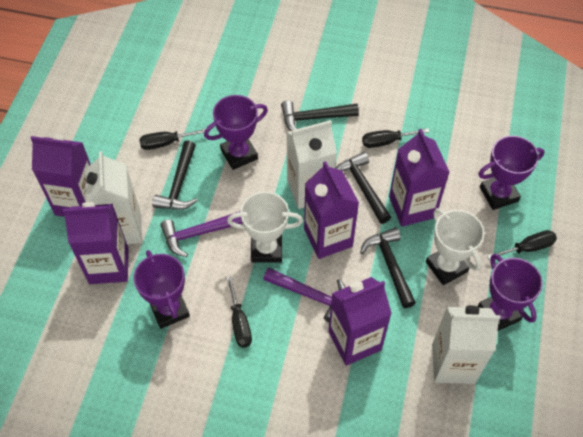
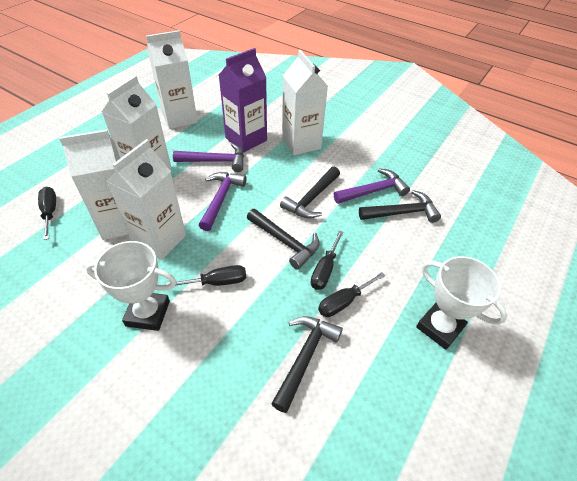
purple carton: 5 -> 1
purple hammer: 2 -> 3
purple trophy: 4 -> 0
white carton: 3 -> 5

